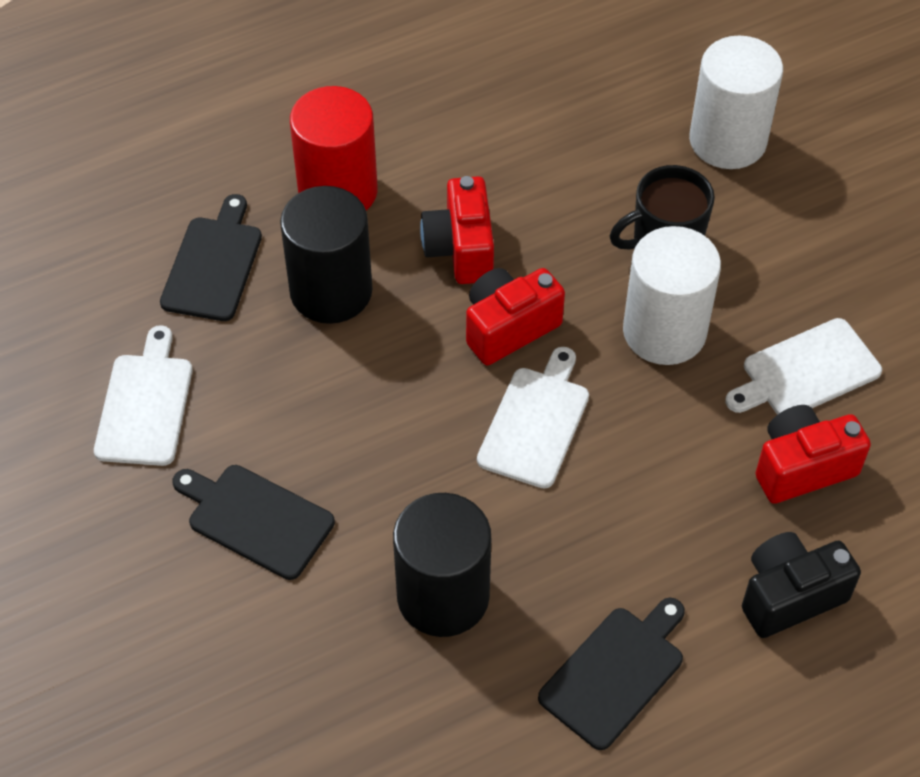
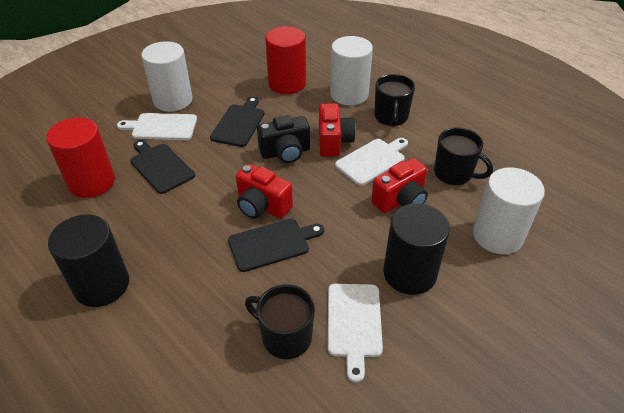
black mug: 1 -> 3
red cylinder: 1 -> 2
white cylinder: 2 -> 3

